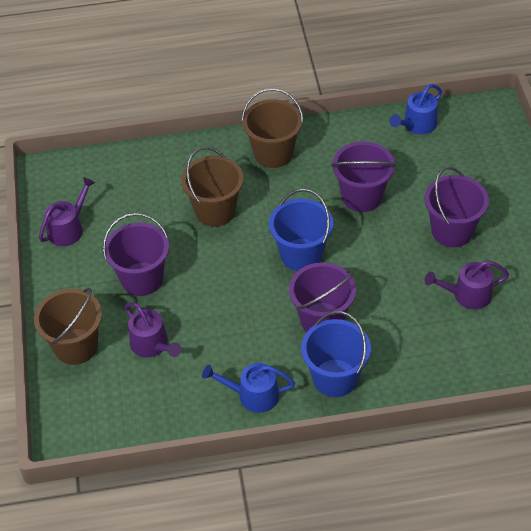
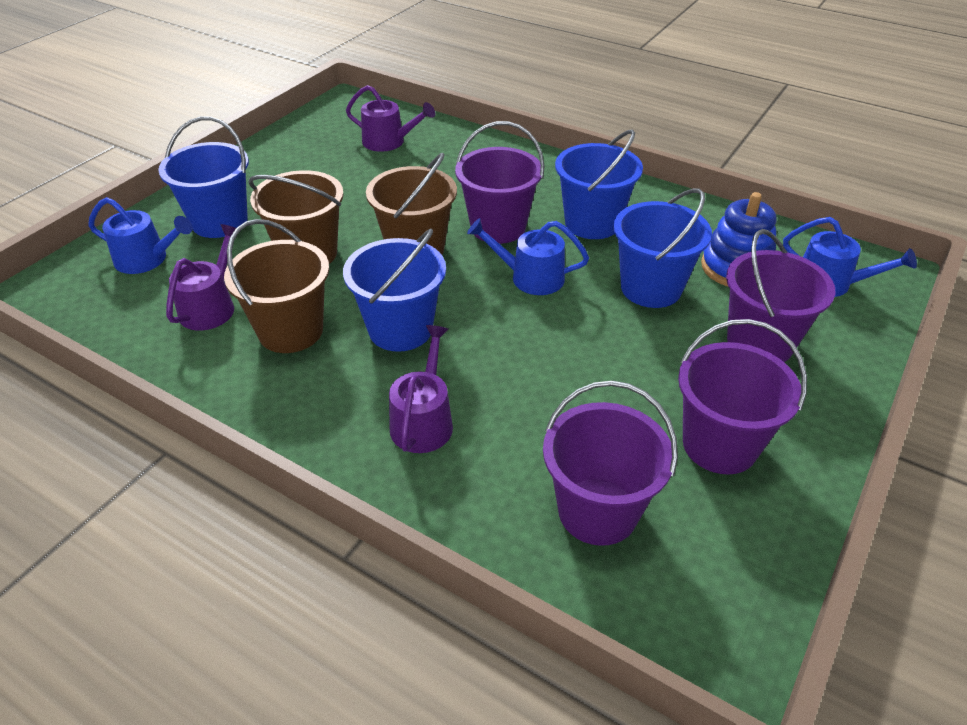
blue bucket: 2 -> 4
blue stacking toy: 0 -> 1
blue watering can: 2 -> 3

